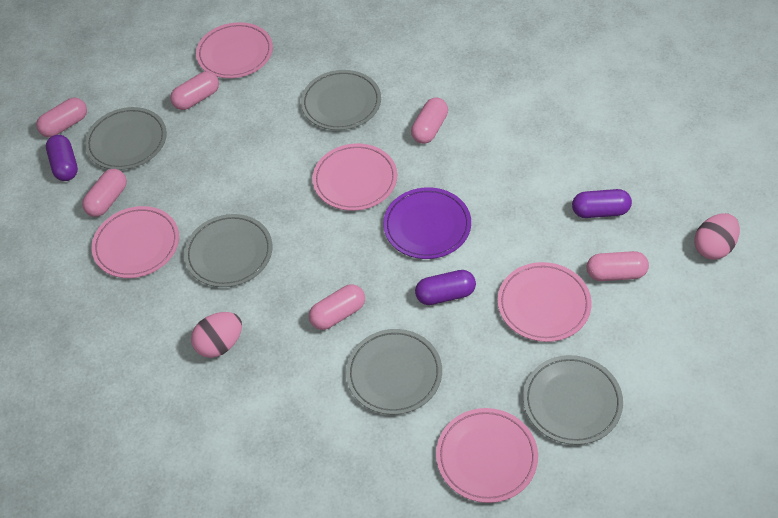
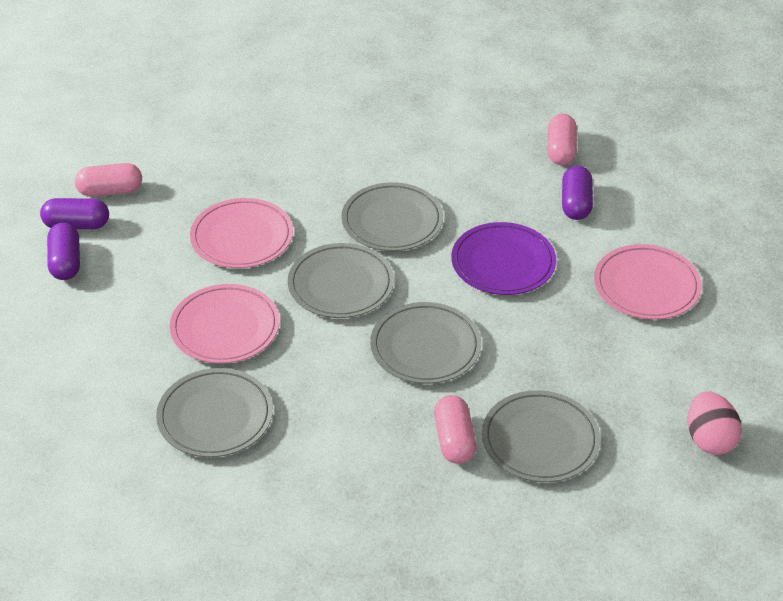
pink capsule: 6 -> 3
pink egg: 2 -> 1
pink plate: 5 -> 3

